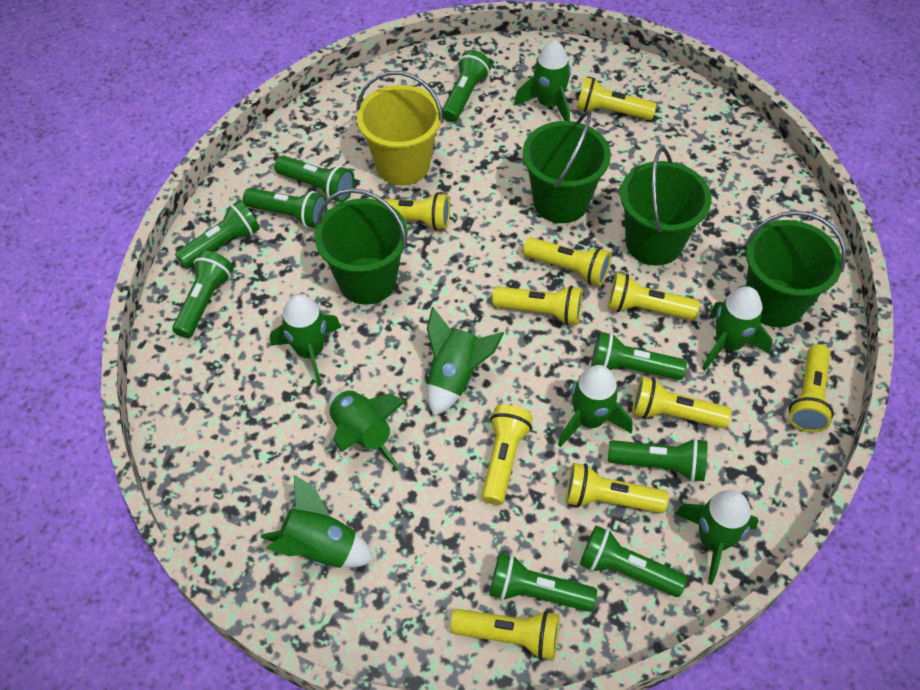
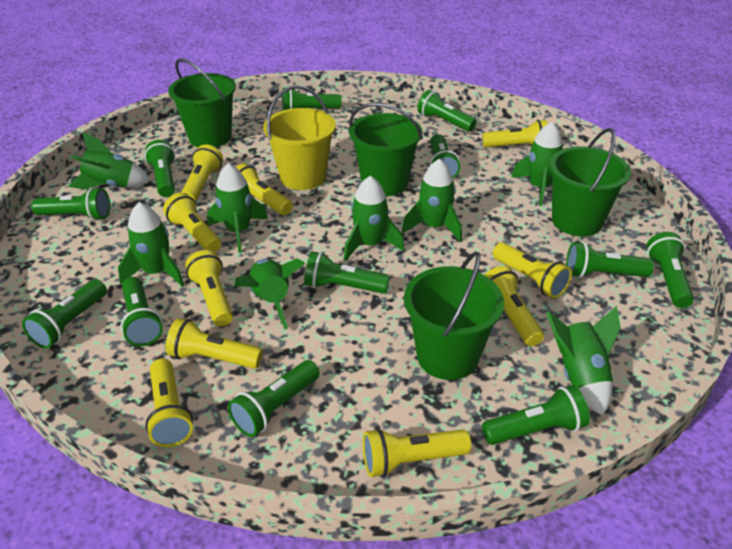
green flashlight: 9 -> 12

